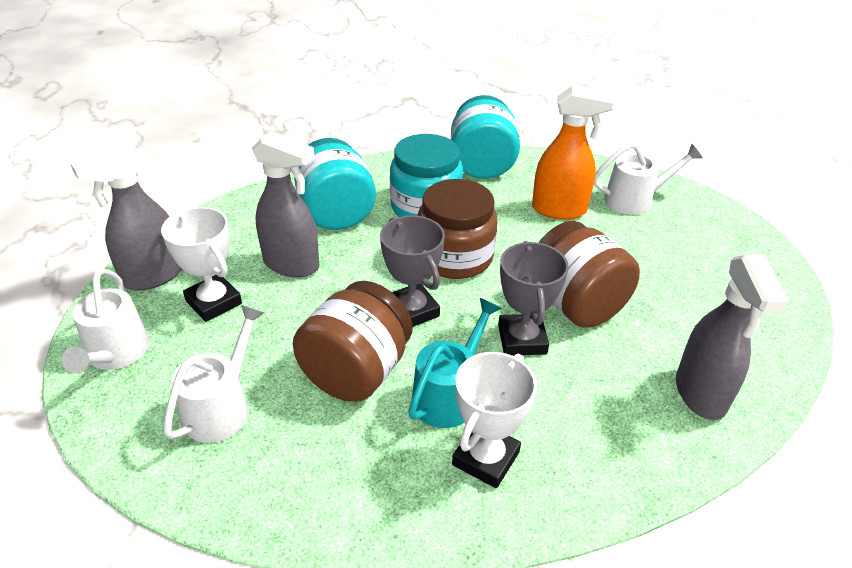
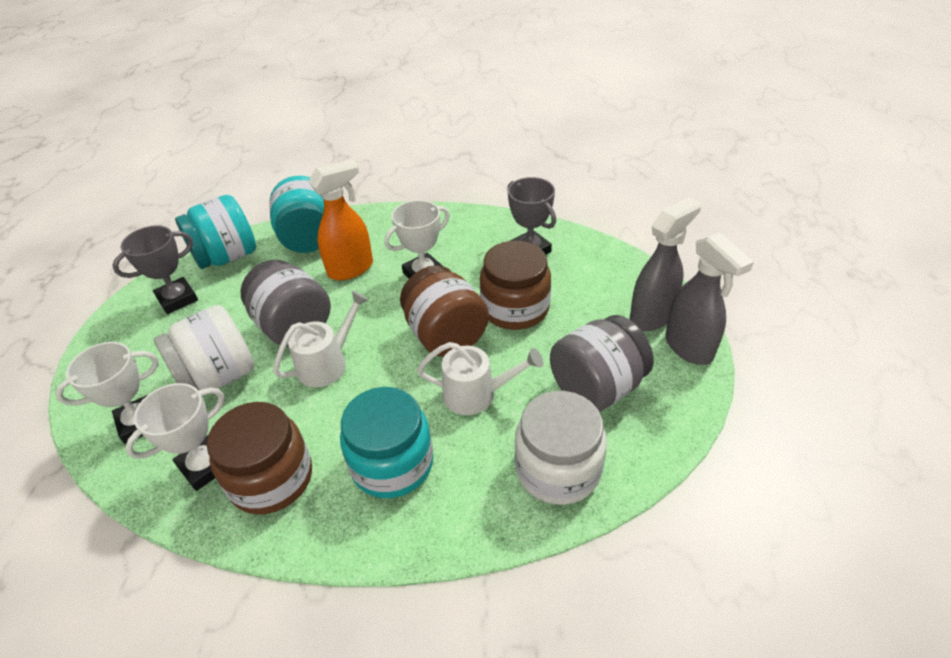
grey jar: 0 -> 2
grey spray bottle: 3 -> 2
turquoise watering can: 1 -> 0
white jar: 0 -> 2
white trophy: 2 -> 3
white watering can: 3 -> 2

